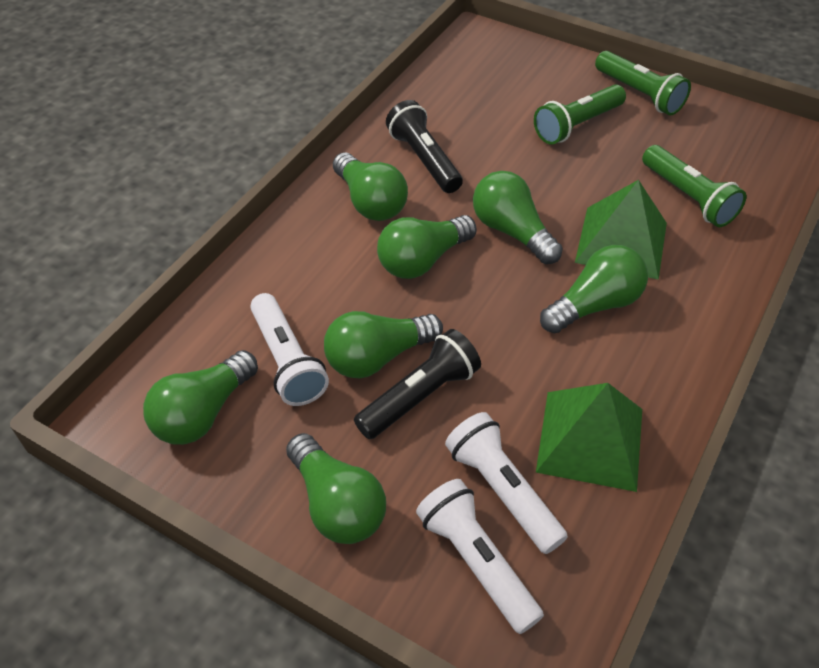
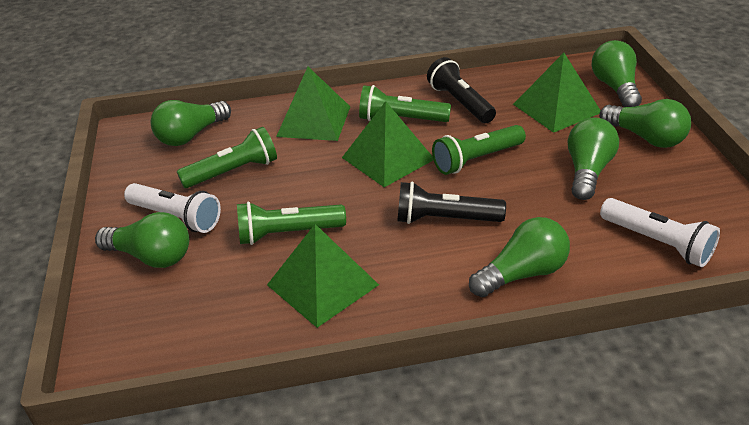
green flashlight: 3 -> 4
green light bulb: 7 -> 6
green pyramid: 2 -> 4
white flashlight: 3 -> 2

